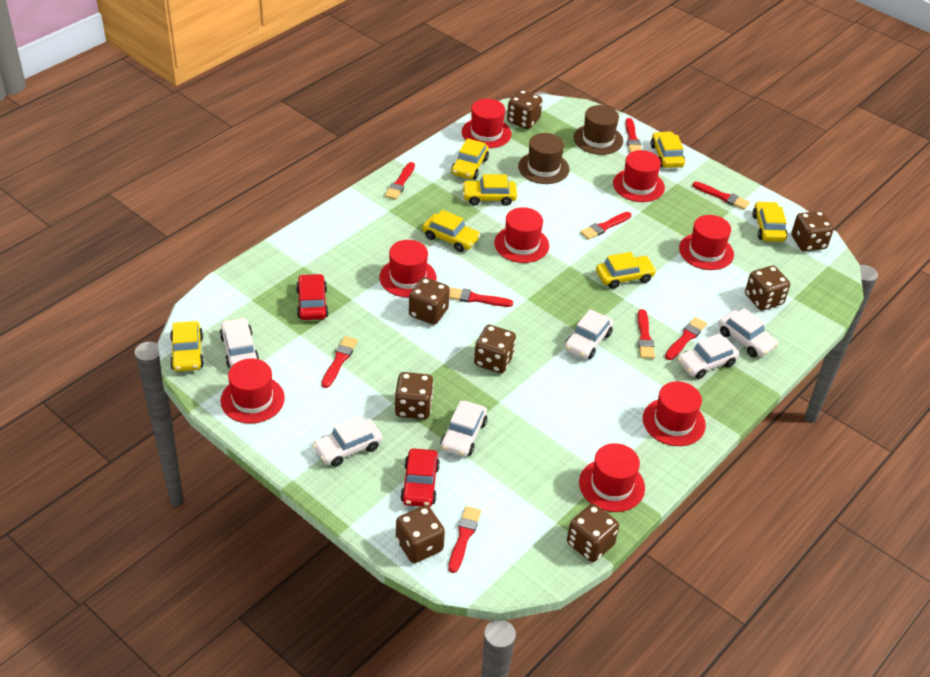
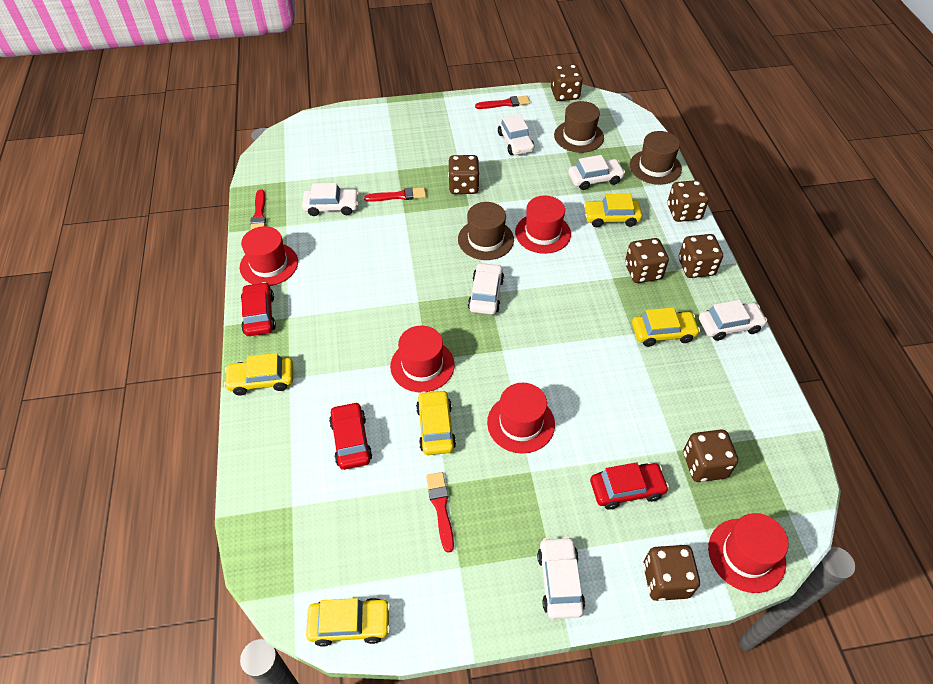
brown dice: 8 -> 7
brown hat: 2 -> 3
red brush: 9 -> 4
red car: 2 -> 3
red hat: 8 -> 5
yellow car: 7 -> 5

